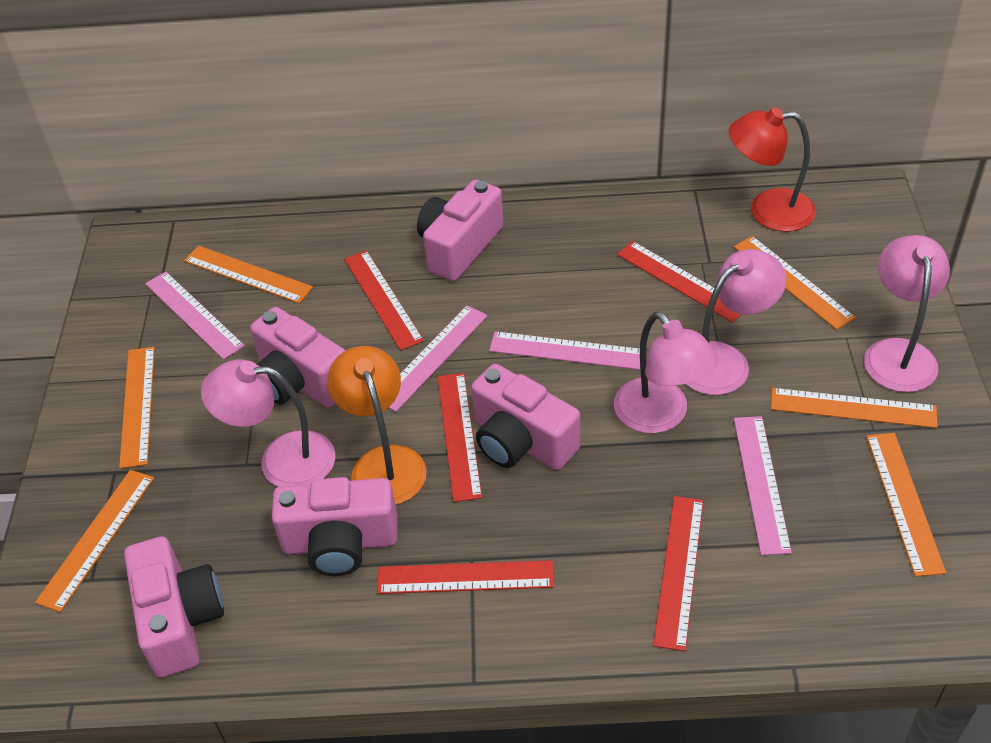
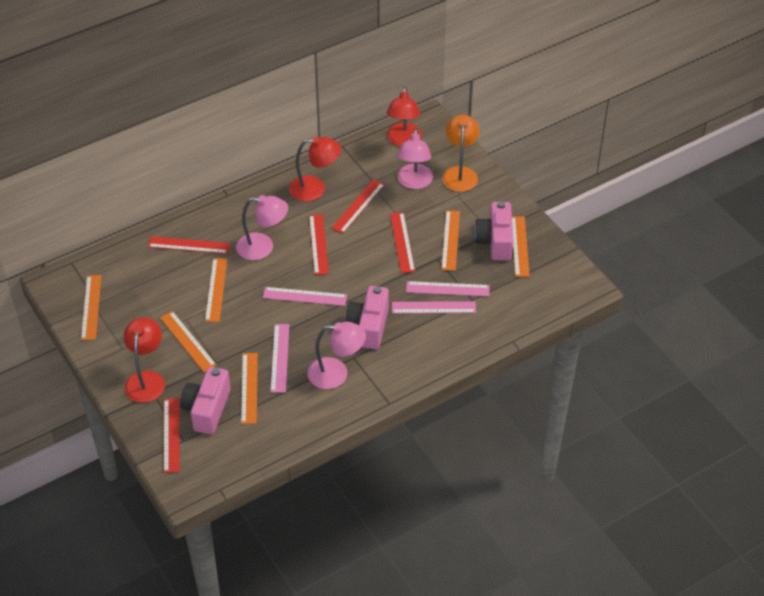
pink camera: 5 -> 3
pink lamp: 4 -> 3
red lamp: 1 -> 3

